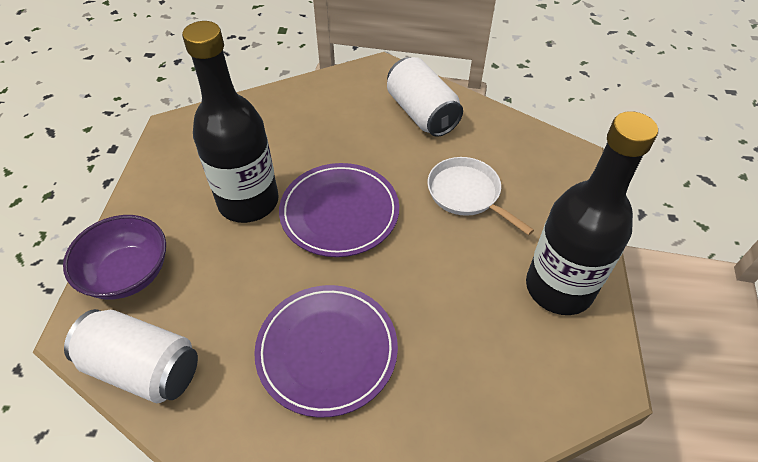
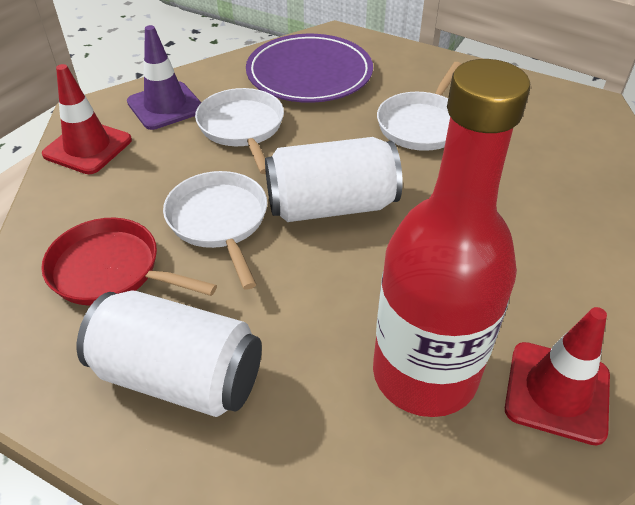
black bottle: 2 -> 0
purple bowl: 1 -> 0
purple plate: 2 -> 1
purple traffic cone: 0 -> 1
red bottle: 0 -> 1
red pan: 0 -> 1
red traffic cone: 0 -> 2
white pan: 1 -> 3

